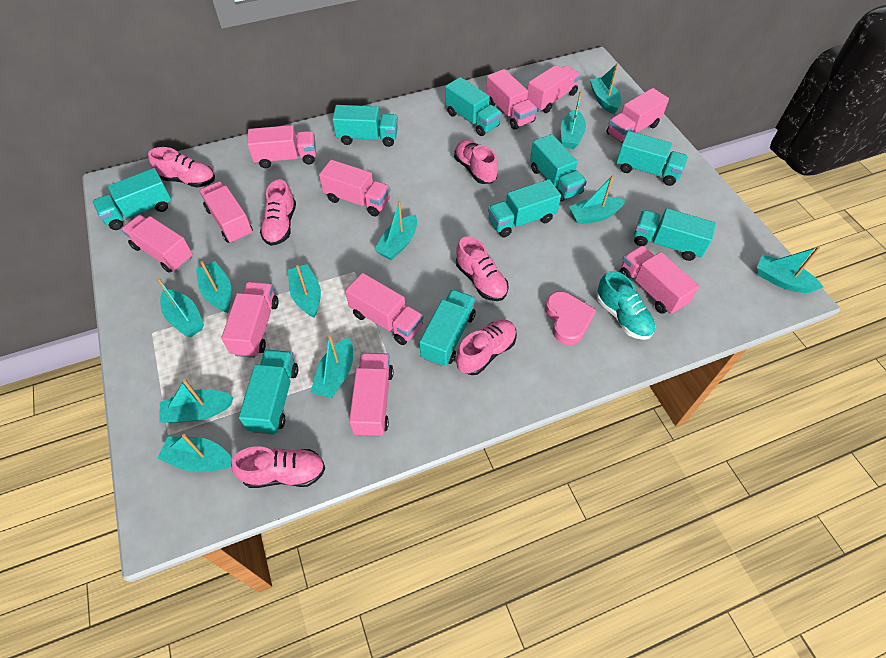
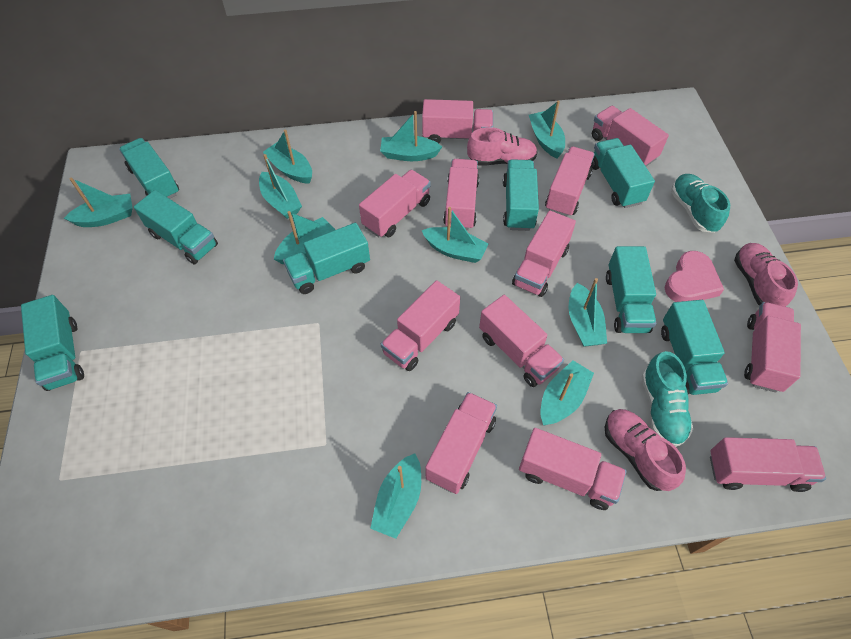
pink shoe: 6 -> 3
pink truck: 11 -> 12
turquoise boat: 11 -> 10
turquoise shoe: 1 -> 2
turquoise truck: 9 -> 8

